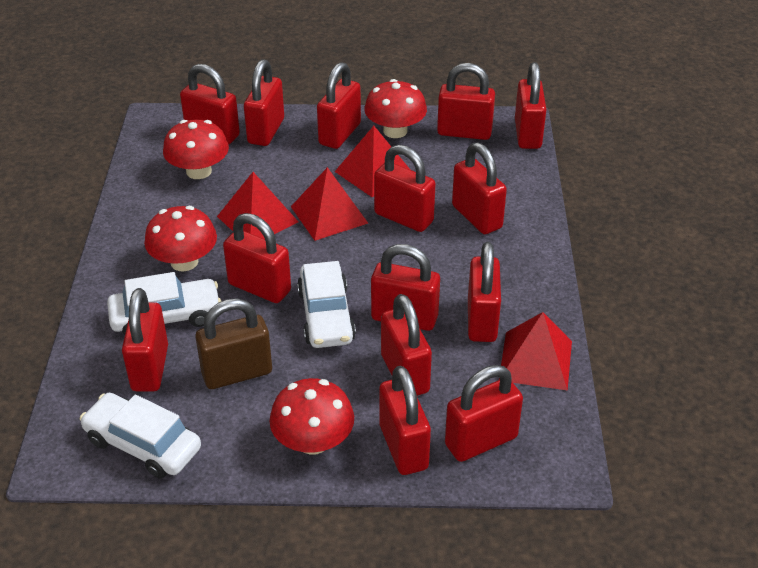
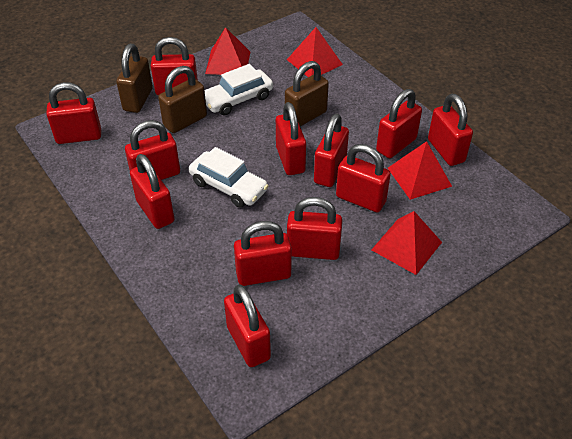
brown padlock: 1 -> 3
red mushroom: 4 -> 0
red padlock: 14 -> 12
white car: 3 -> 2

